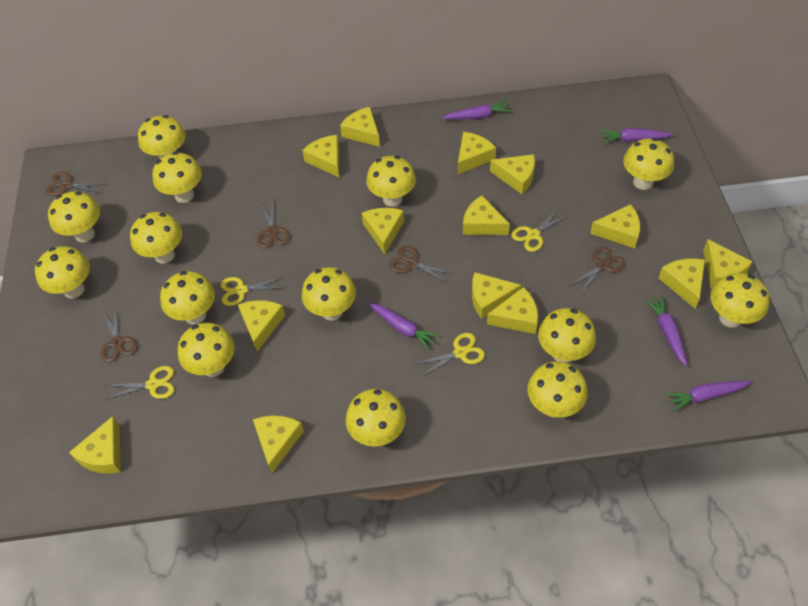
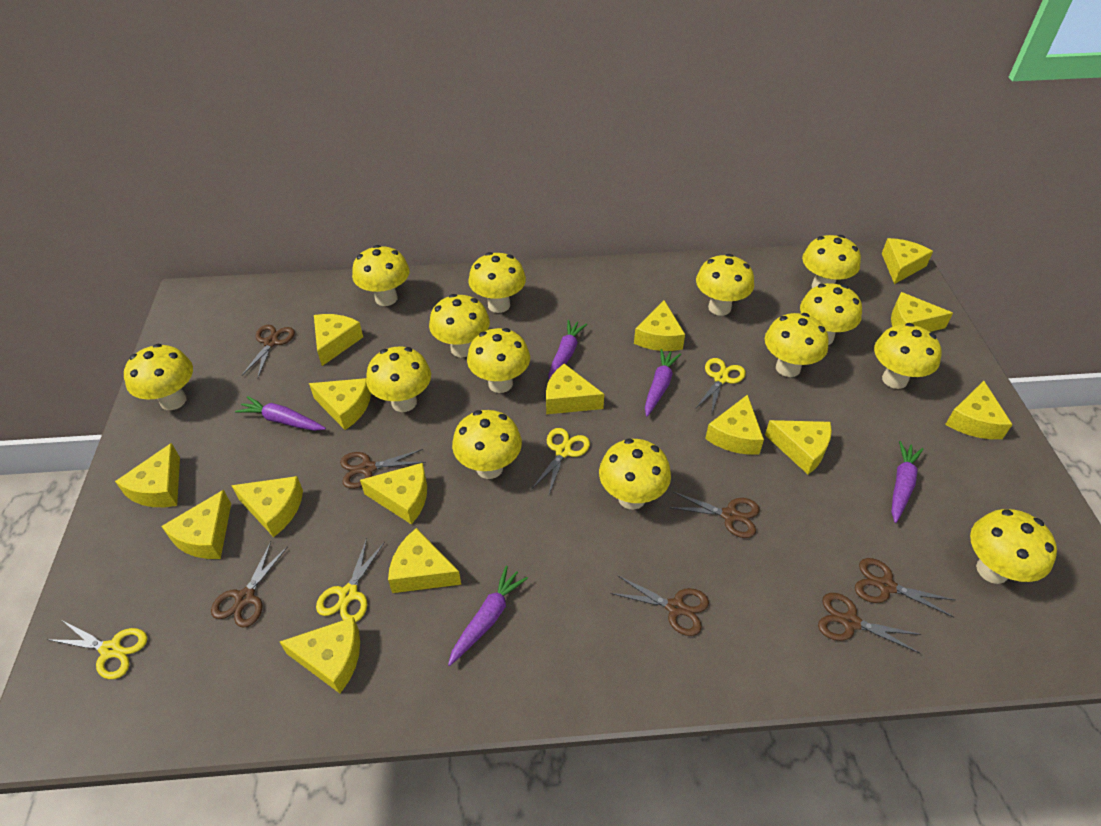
brown scissors: 5 -> 7
yellow cheese: 14 -> 15

